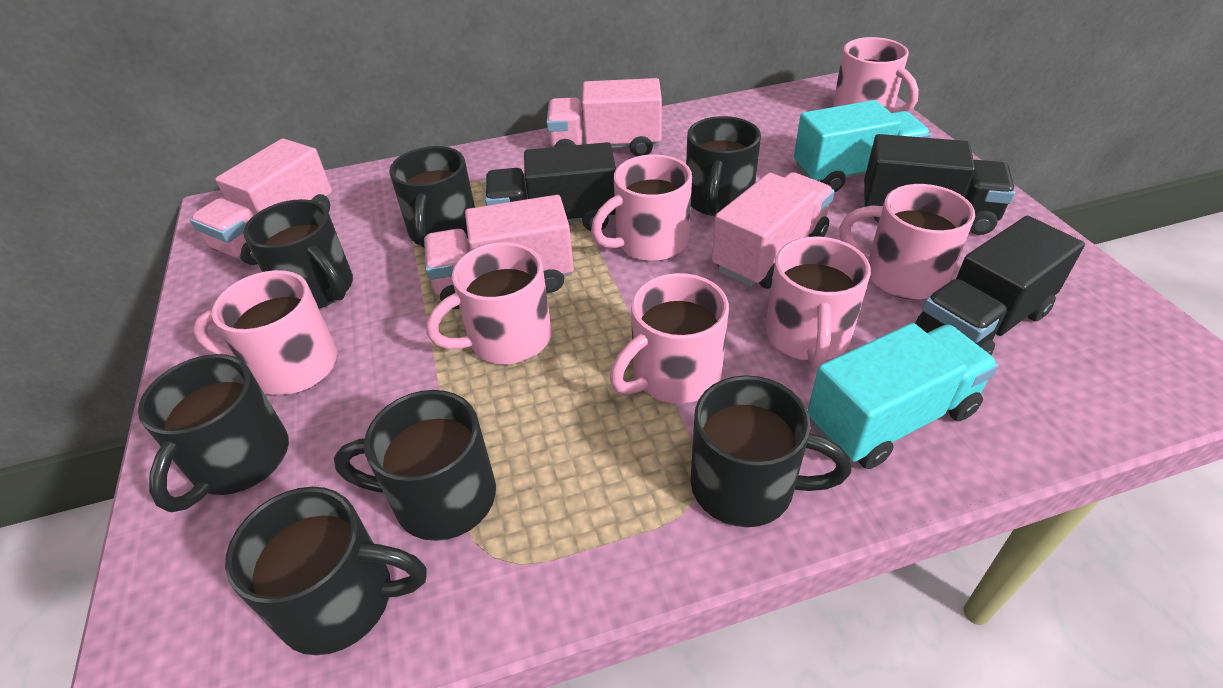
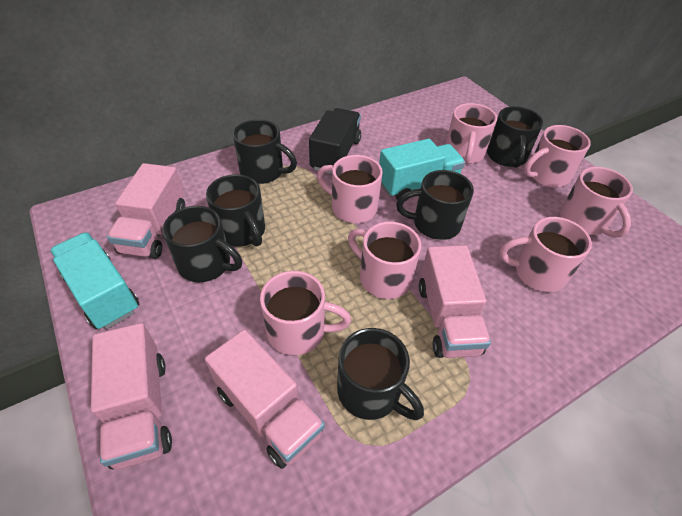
black mug: 7 -> 6
black truck: 3 -> 1

